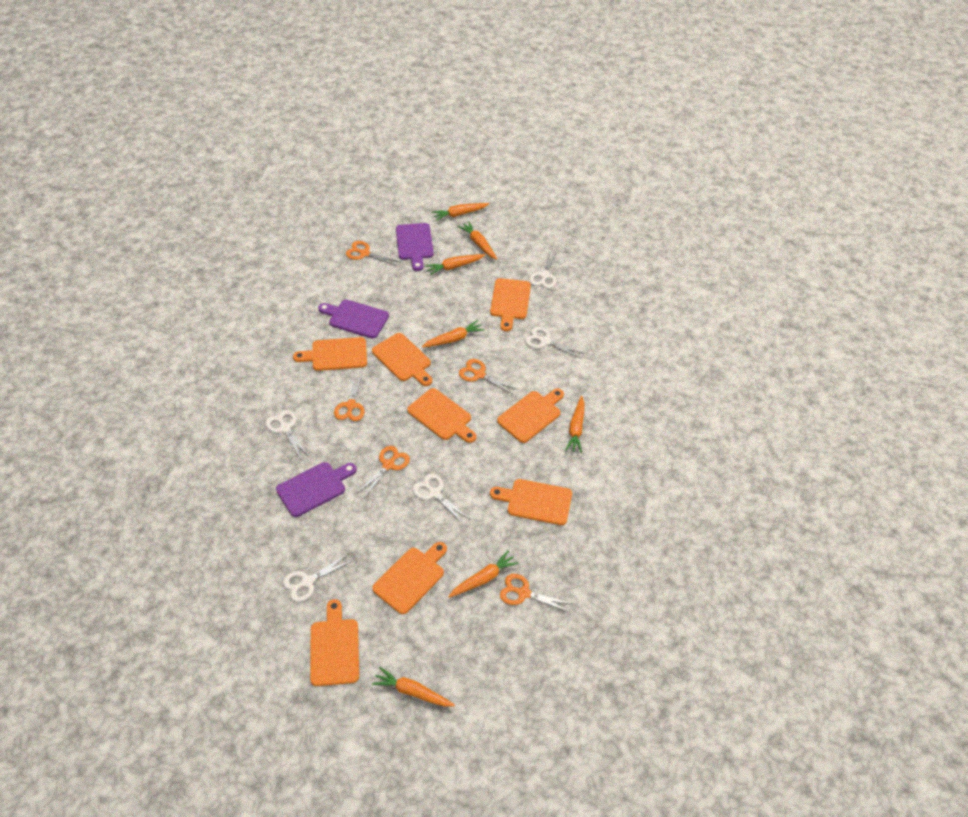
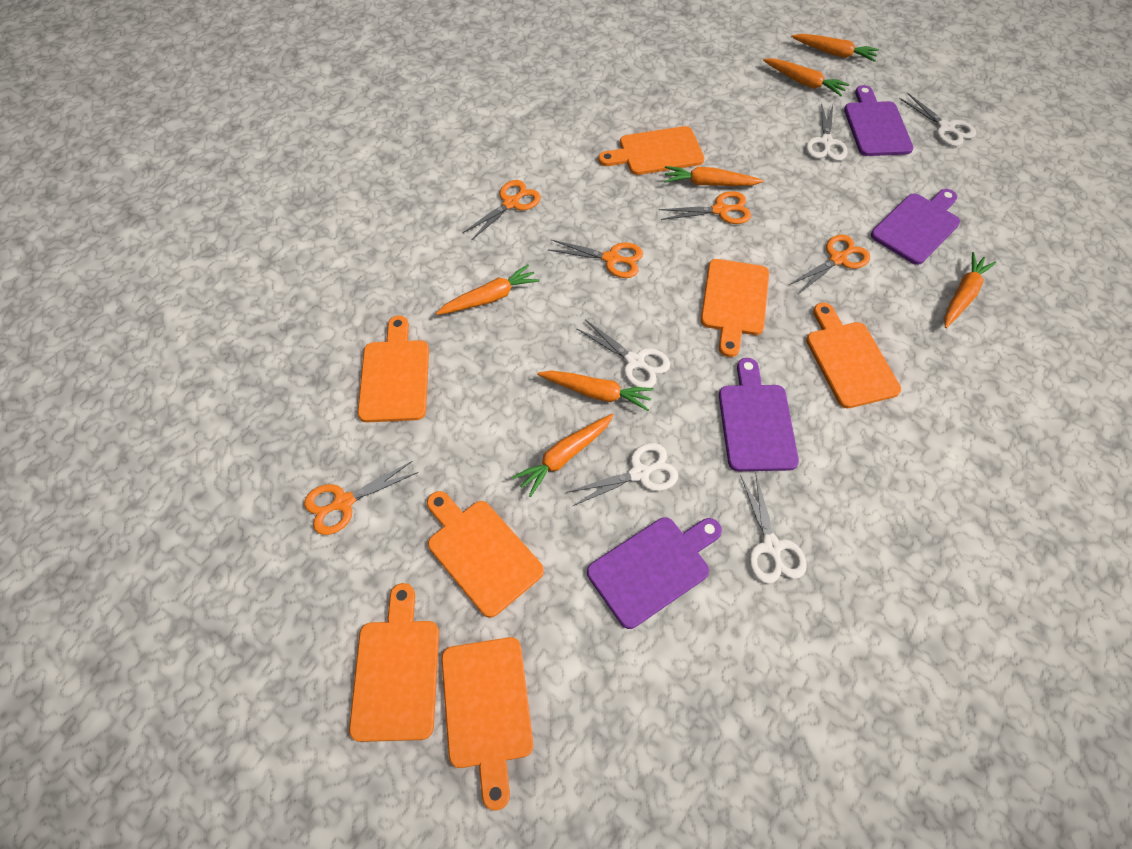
orange cutting board: 8 -> 7
purple cutting board: 3 -> 4

